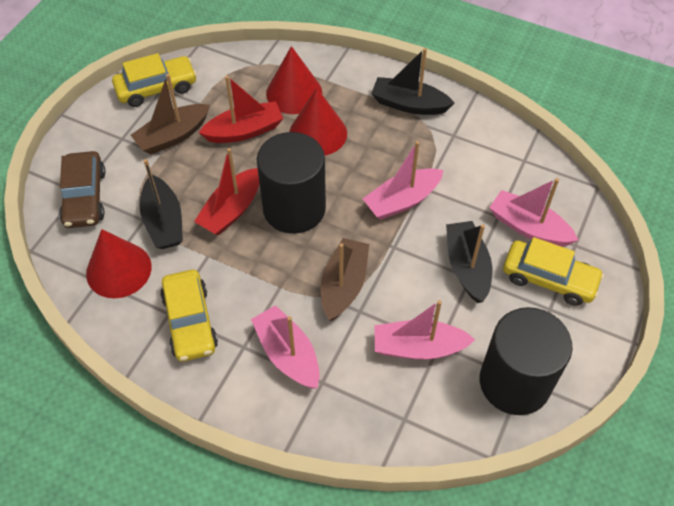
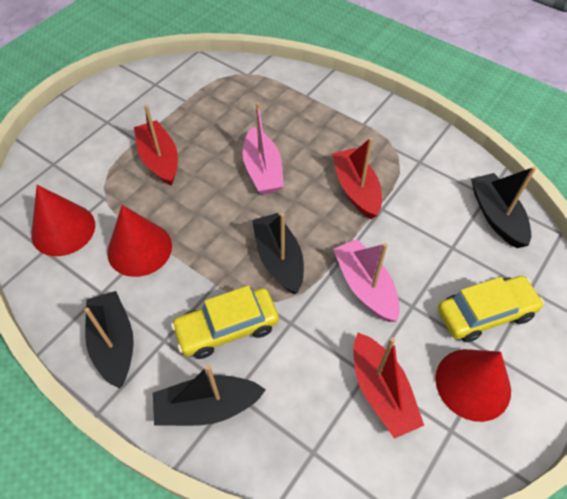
black boat: 3 -> 4
black cylinder: 2 -> 0
brown boat: 2 -> 0
brown car: 1 -> 0
pink boat: 4 -> 2
red boat: 2 -> 3
yellow car: 3 -> 2

